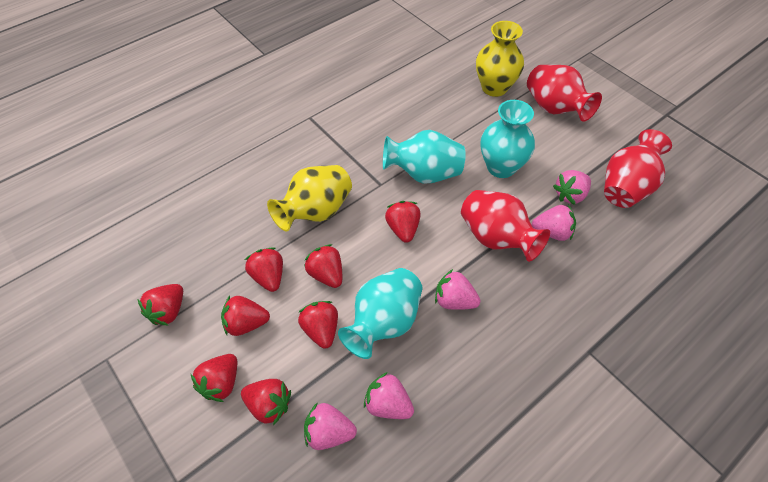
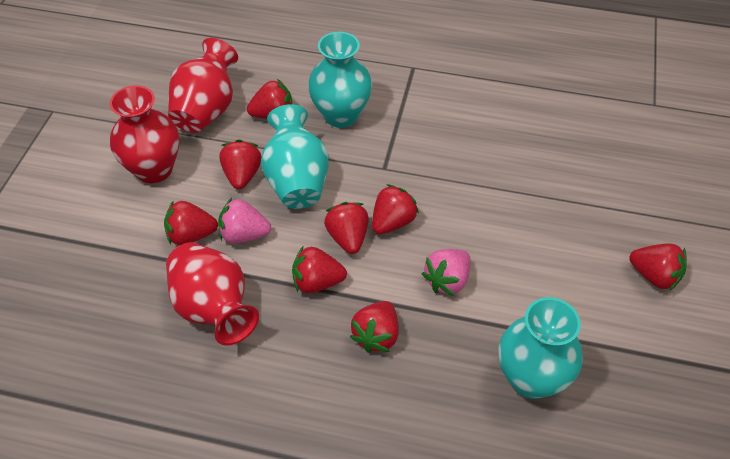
pink strawberry: 5 -> 2
yellow vase: 2 -> 0

